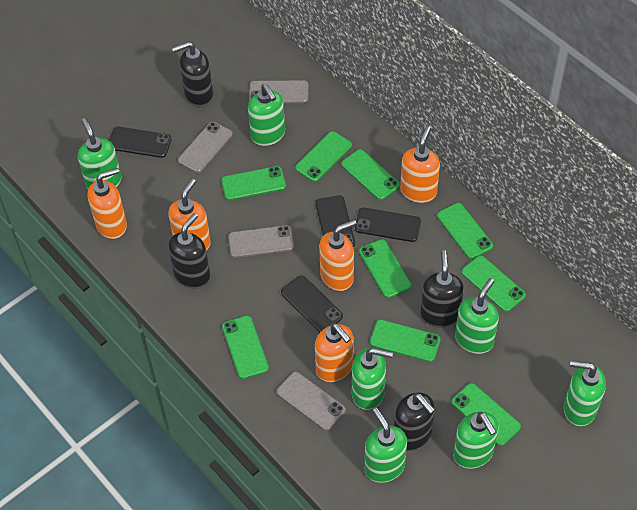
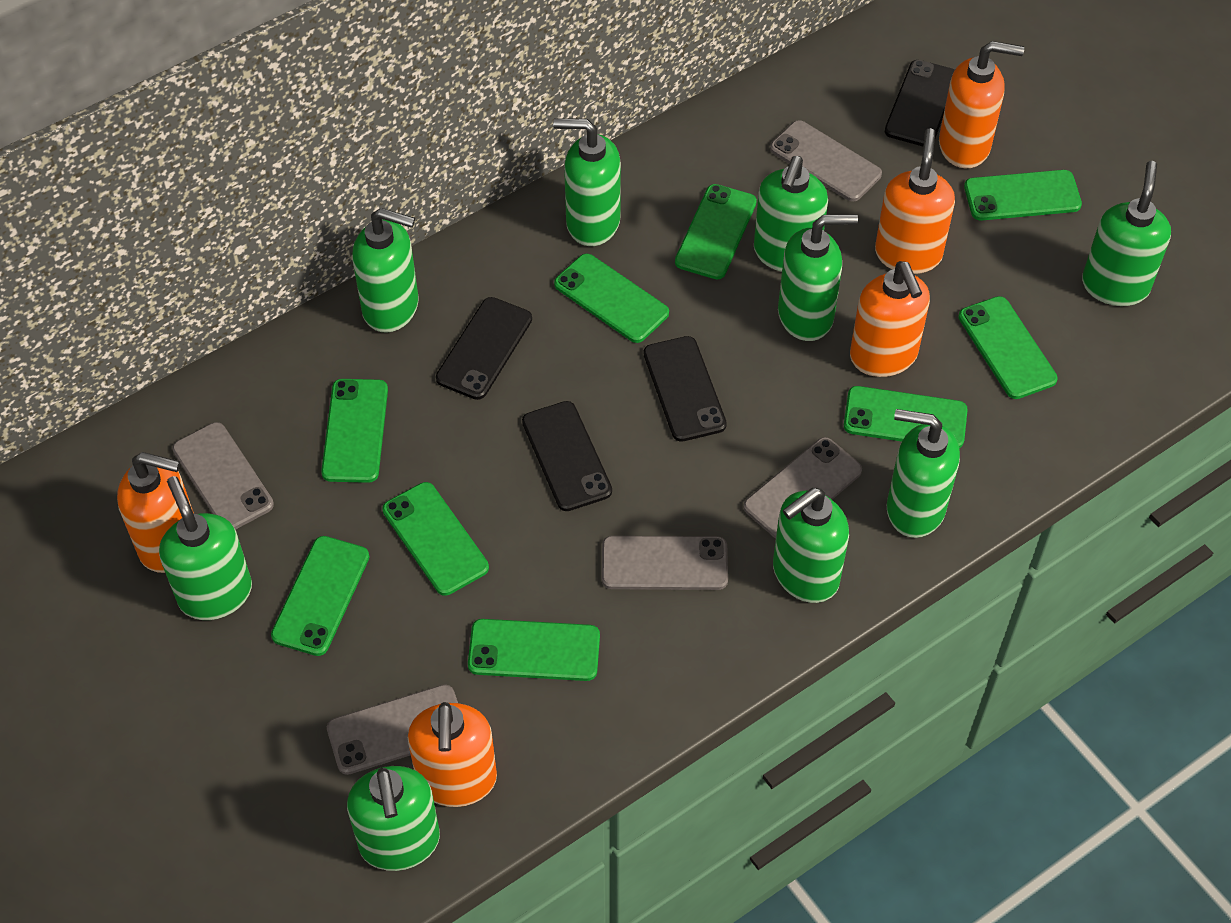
black soap dispenser: 4 -> 0
green soap dispenser: 7 -> 9
grey phone: 4 -> 5

